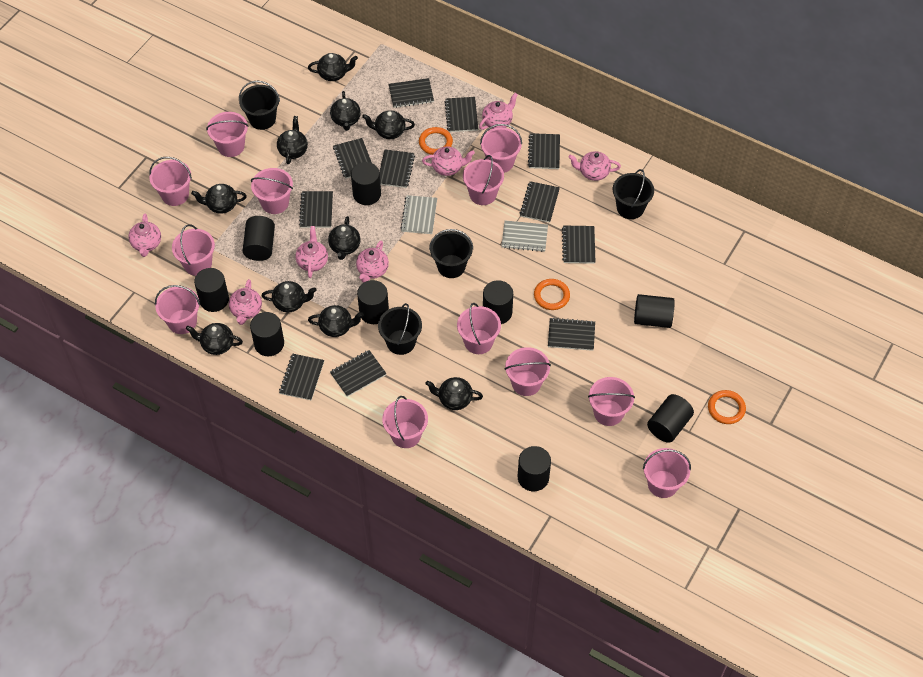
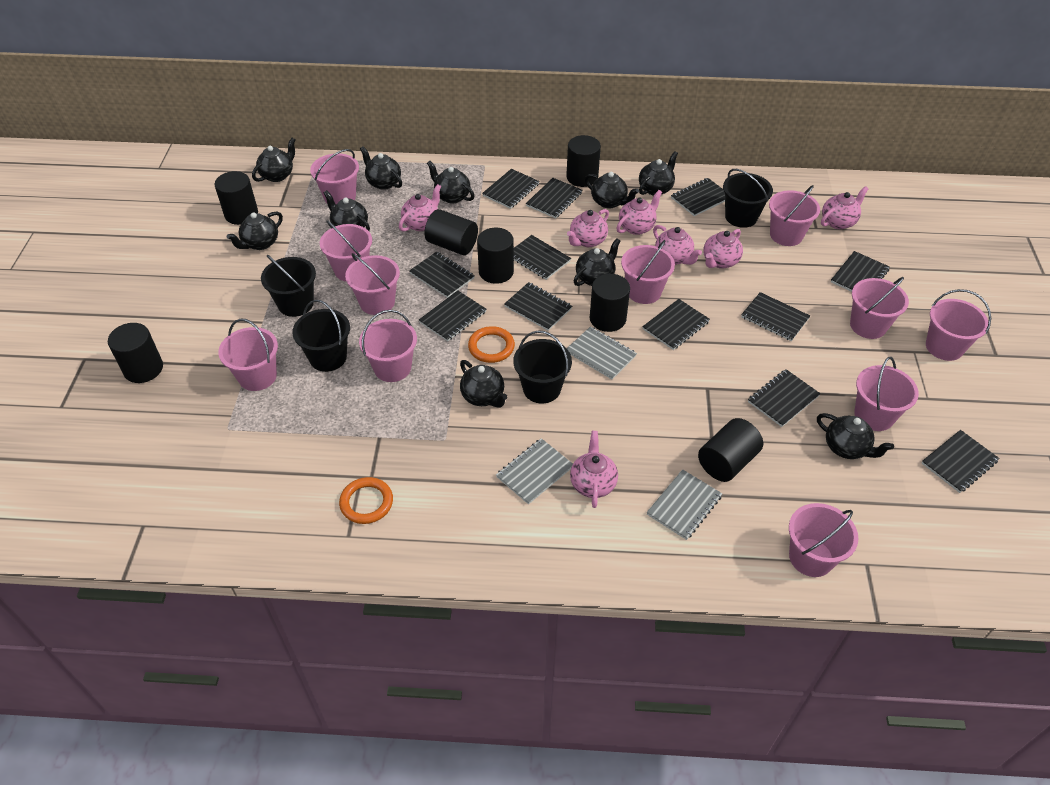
black cylinder: 9 -> 7
black notebook: 11 -> 12
grey notebook: 2 -> 3
orange ring: 3 -> 2
pink bucket: 12 -> 11

